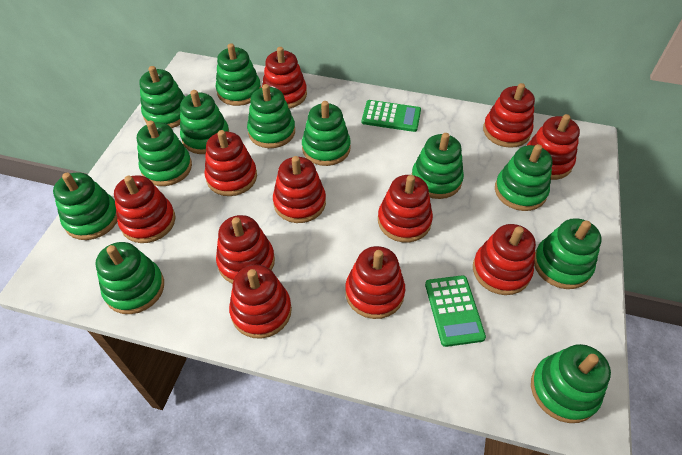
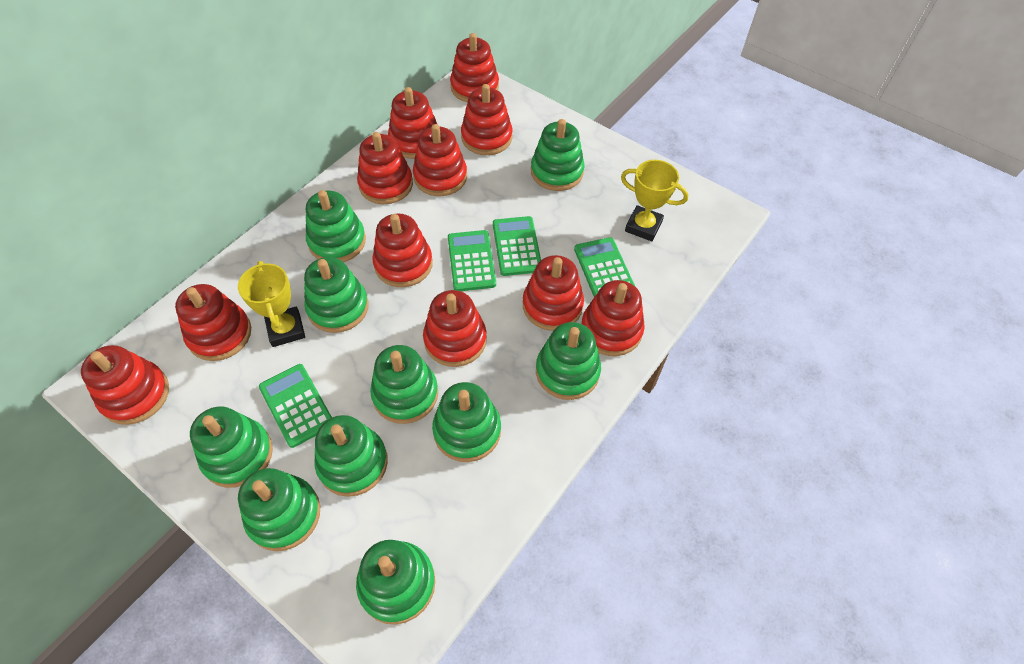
green calculator: 2 -> 4
green stacking toy: 12 -> 10
yellow trophy: 0 -> 2

